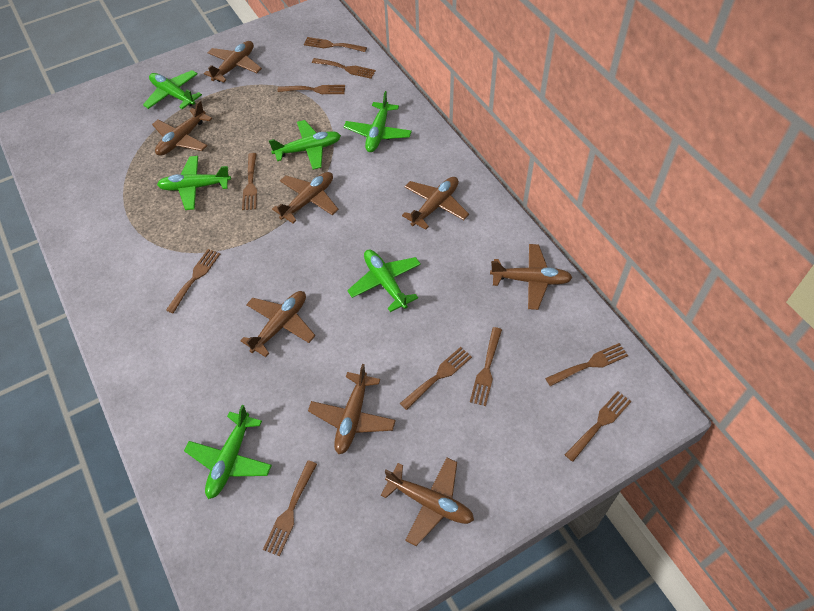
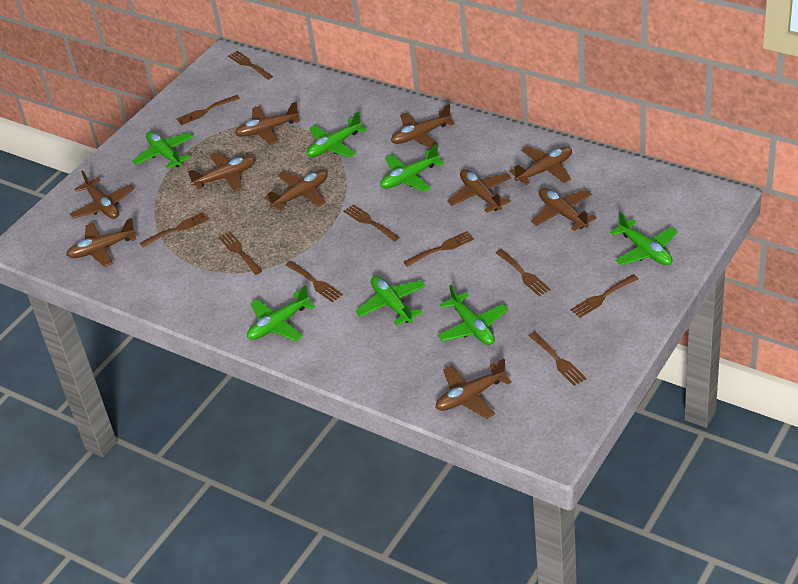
brown plane: 8 -> 10
green plane: 6 -> 7

